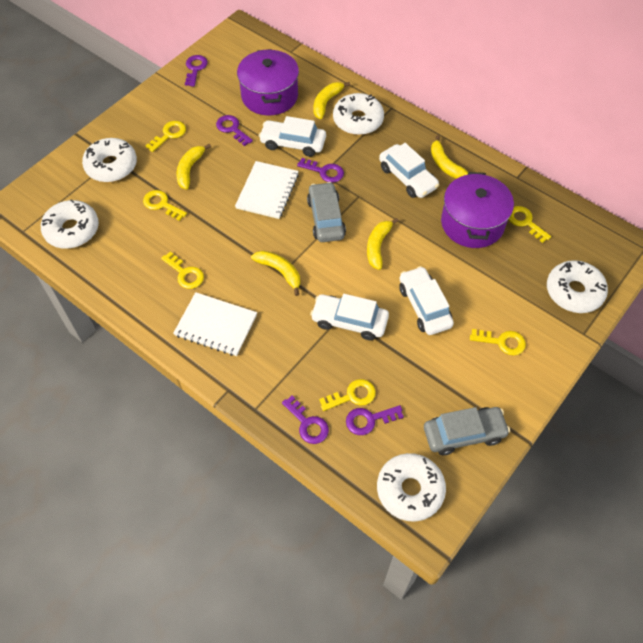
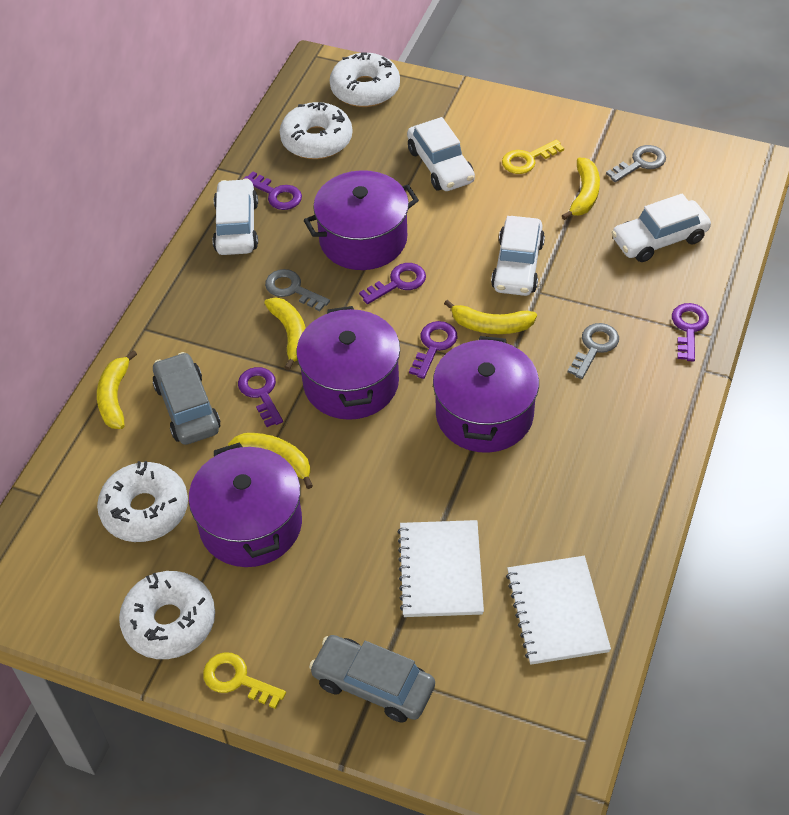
grey key: 0 -> 3
purple pot: 2 -> 4
white donut: 5 -> 4
yellow key: 6 -> 2

